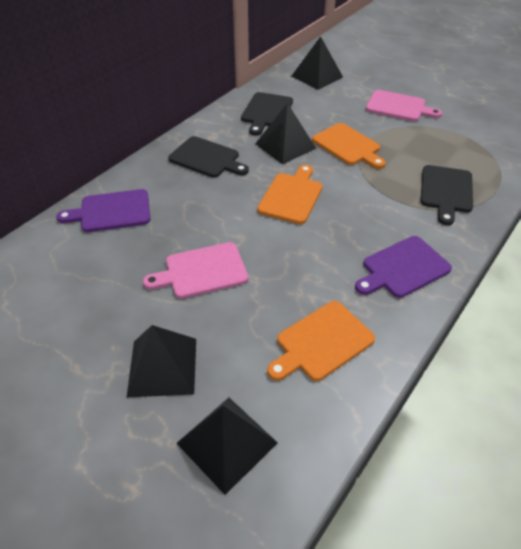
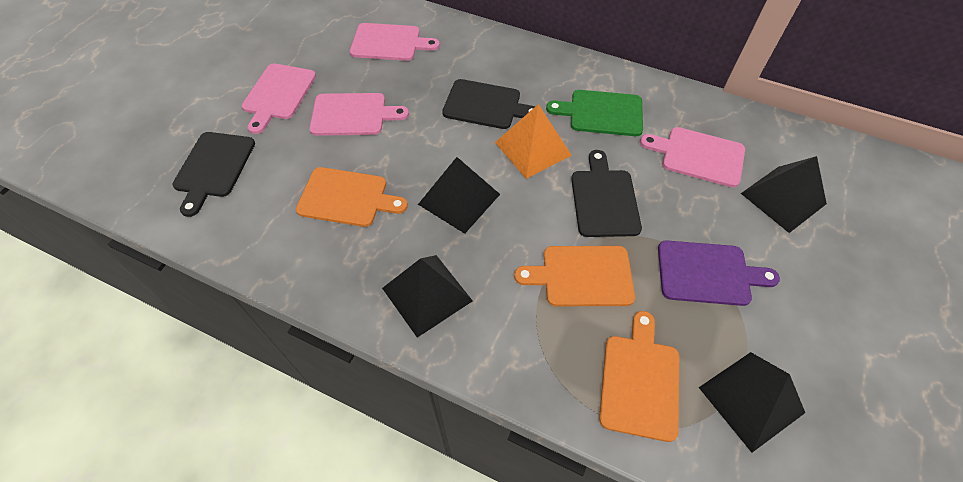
green cutting board: 0 -> 1
orange pyramid: 0 -> 1
pink cutting board: 2 -> 4
purple cutting board: 2 -> 1

